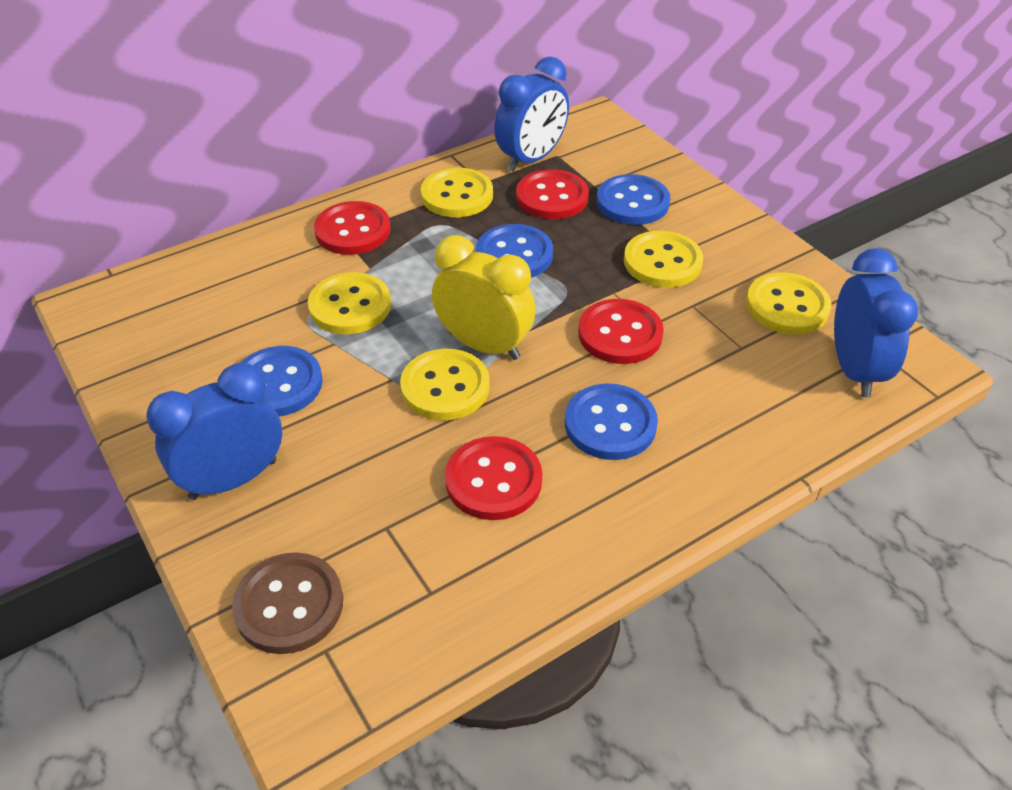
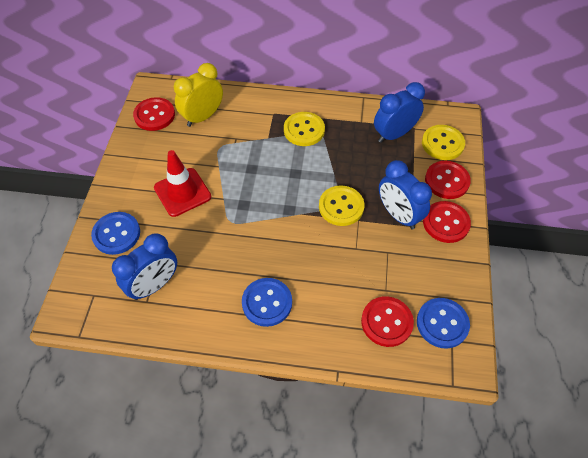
blue button: 4 -> 3
brown button: 1 -> 0
red traffic cone: 0 -> 1
yellow button: 5 -> 3

